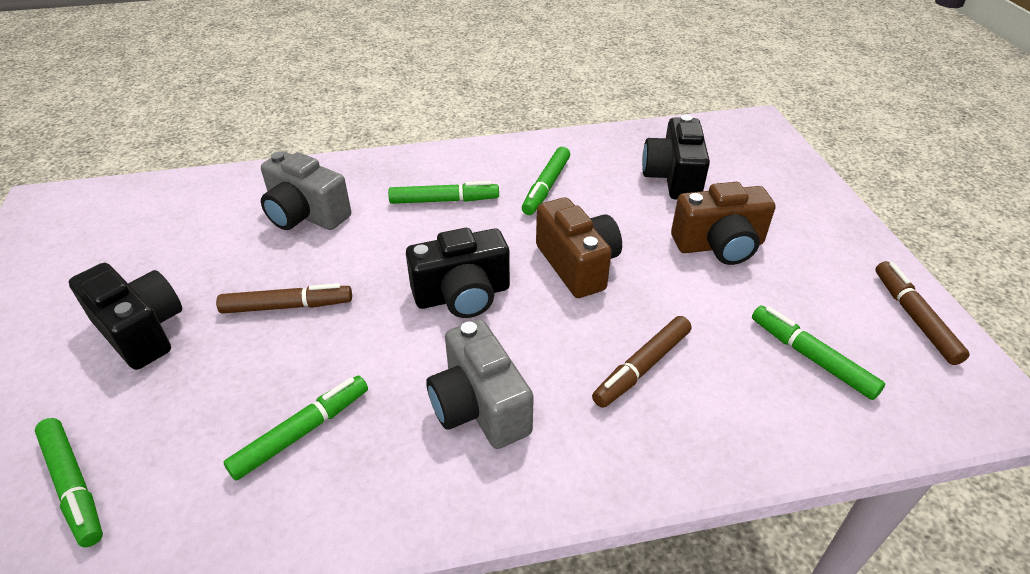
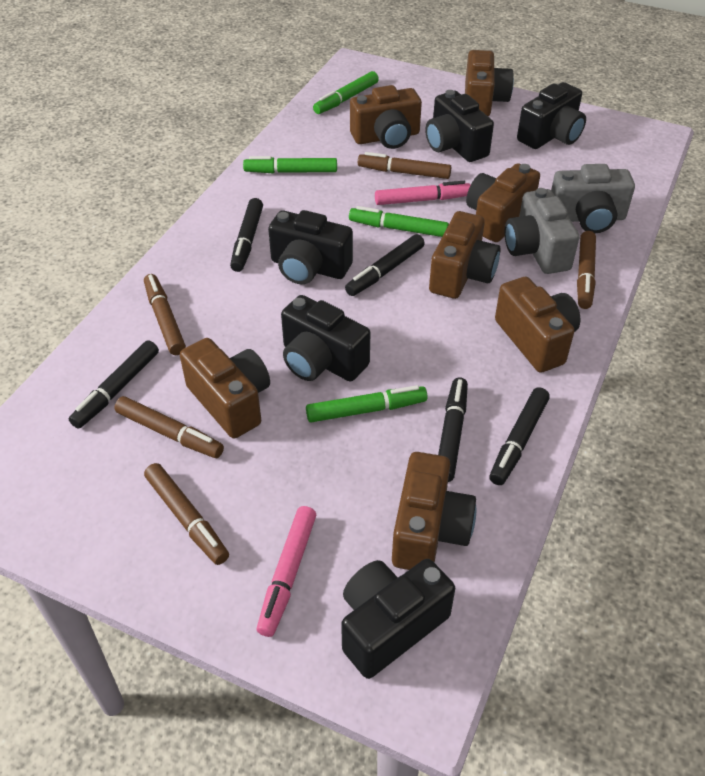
black camera: 3 -> 5
black marker: 0 -> 5
brown camera: 2 -> 7
brown marker: 3 -> 5
green marker: 5 -> 4
pink marker: 0 -> 2

